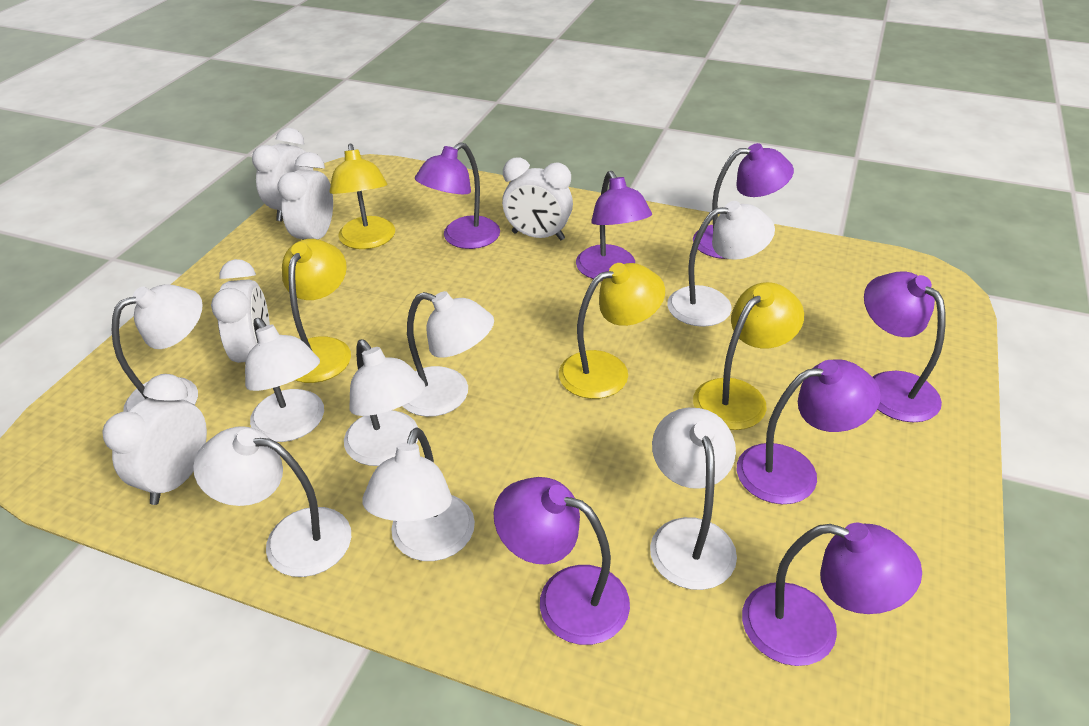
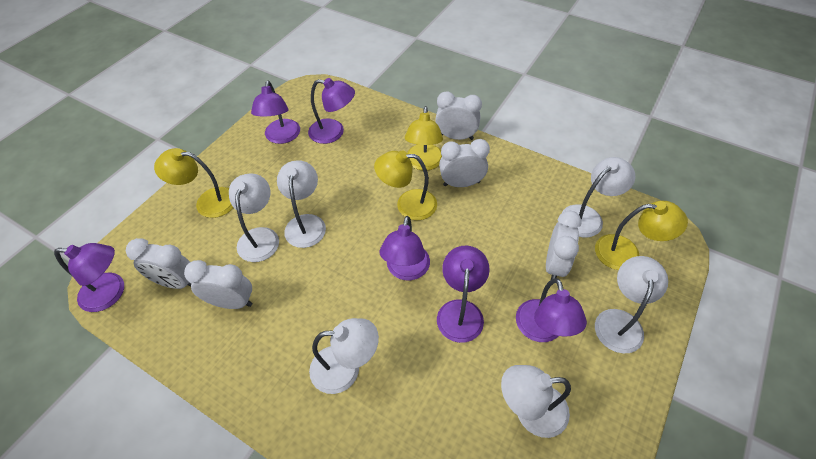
purple lamp: 7 -> 6
white lamp: 8 -> 6

